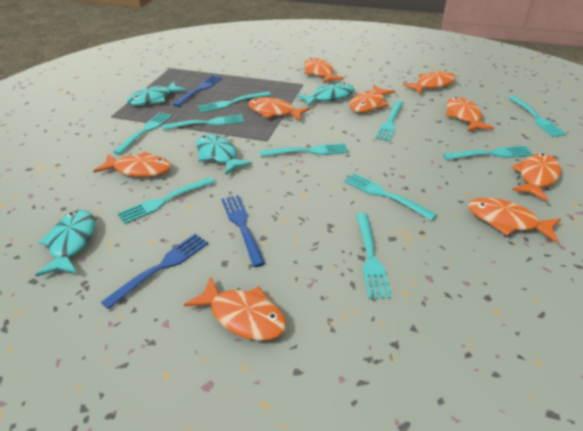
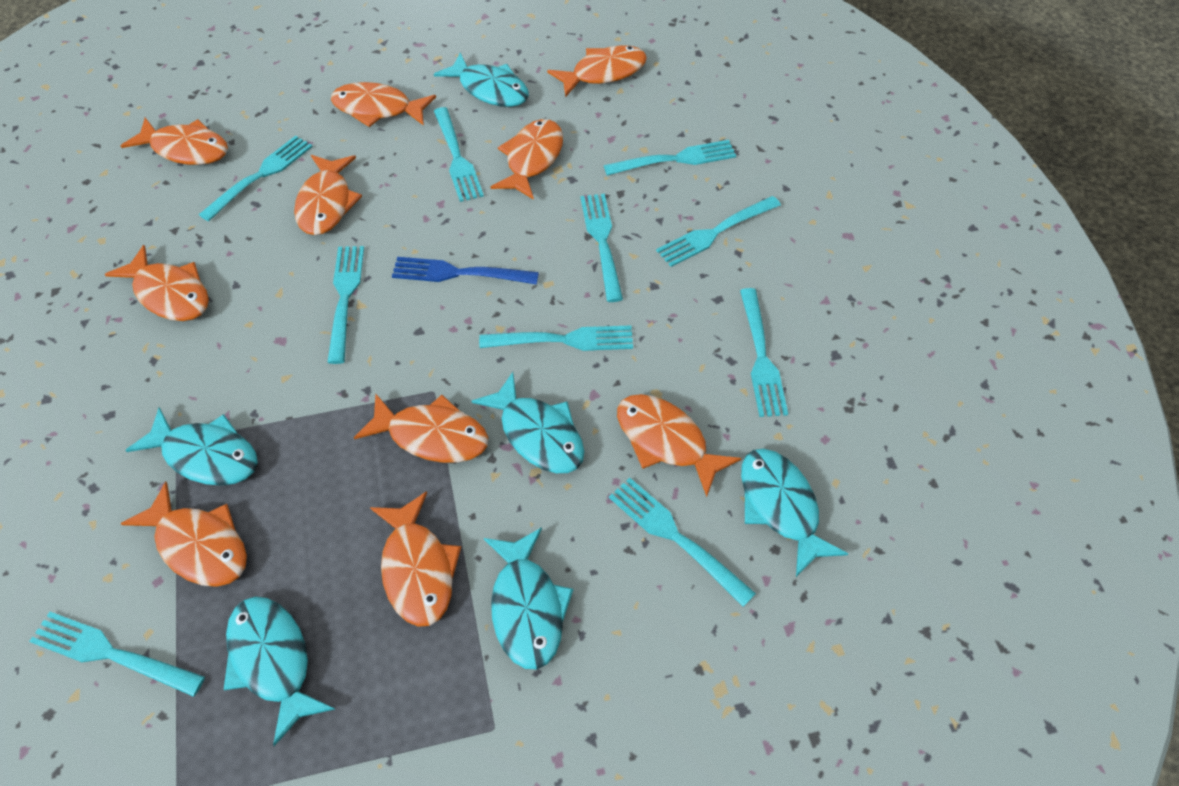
blue fork: 3 -> 1
orange fish: 9 -> 10
turquoise fish: 4 -> 6

